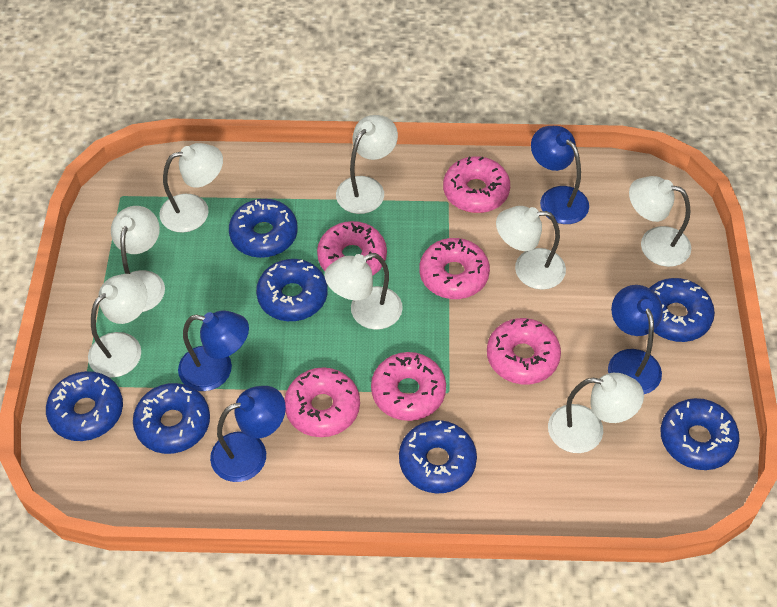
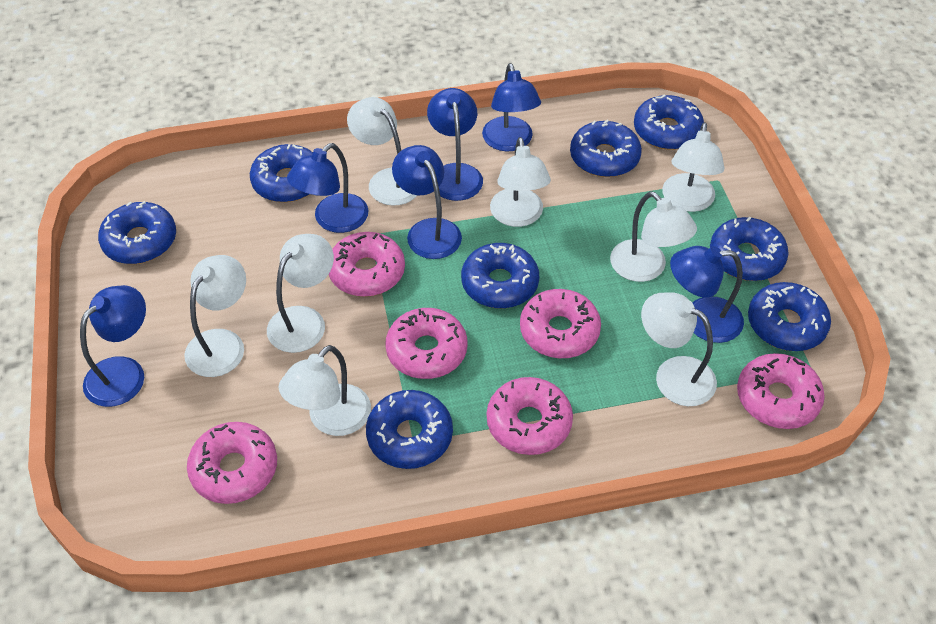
blue donut: 7 -> 8
blue lamp: 4 -> 6

